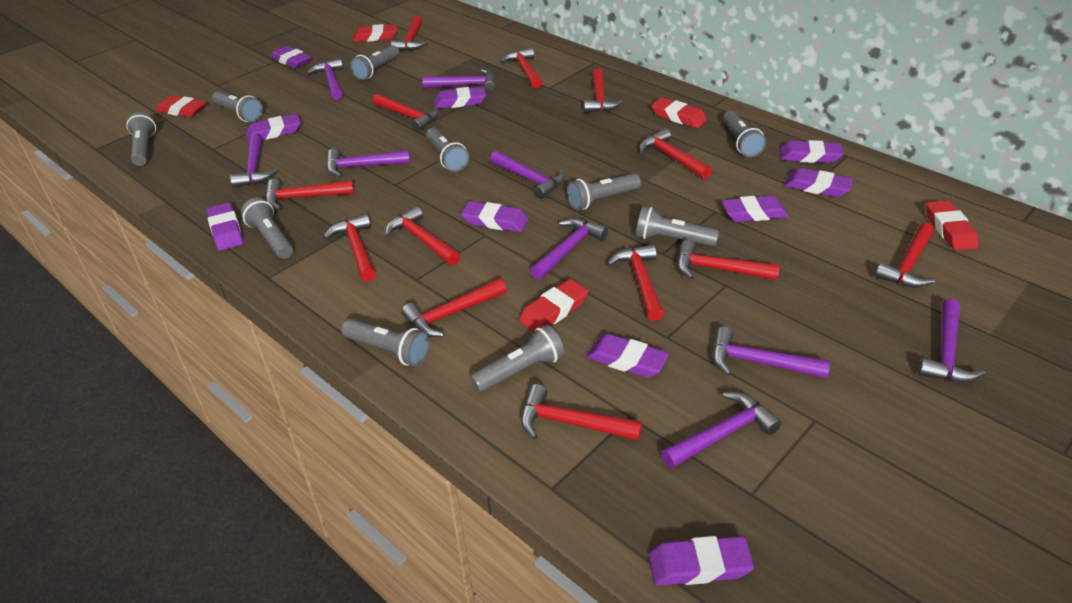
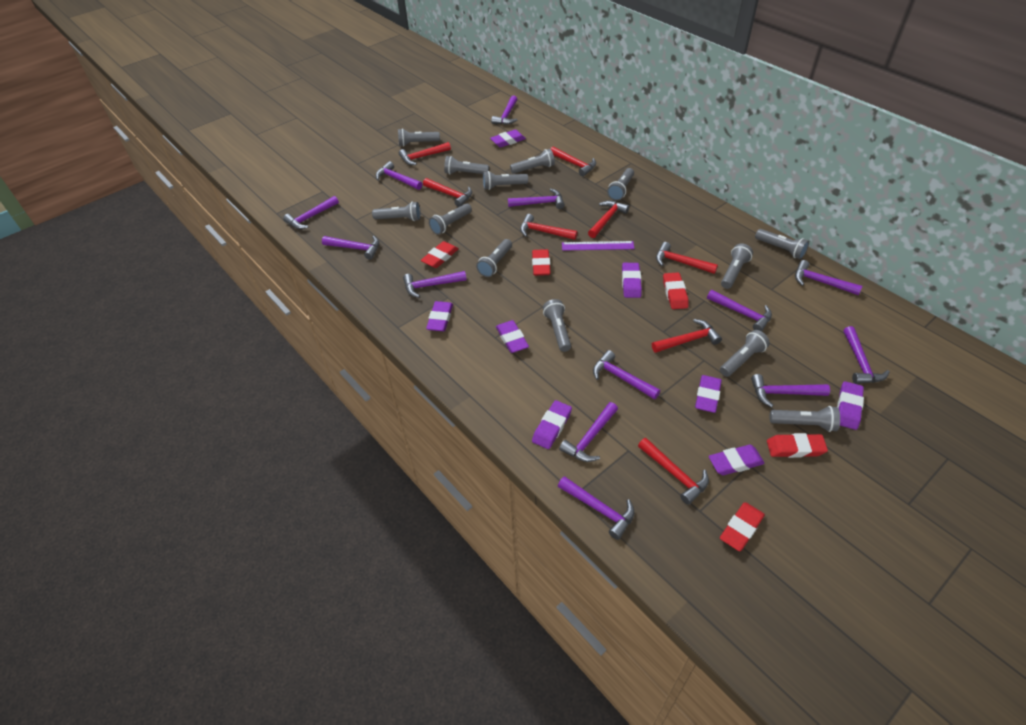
grey flashlight: 10 -> 13
purple eraser: 10 -> 8
purple hammer: 9 -> 13
purple ruler: 0 -> 1
red hammer: 13 -> 8

